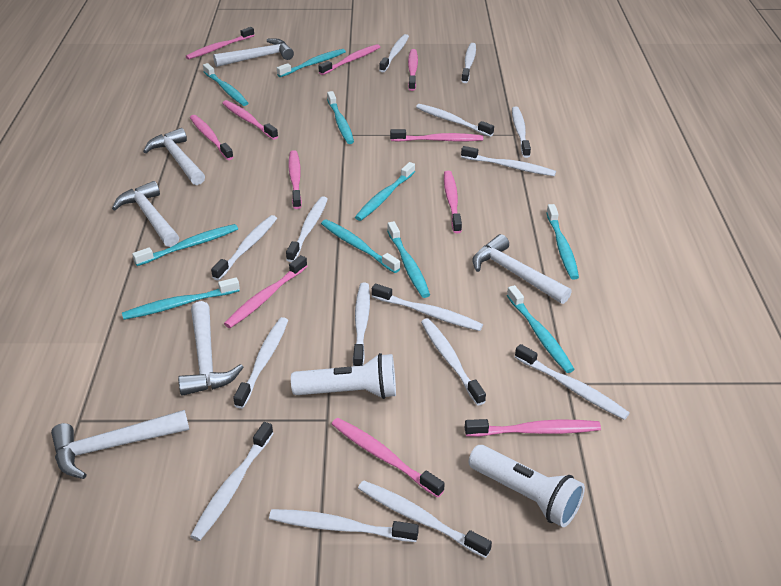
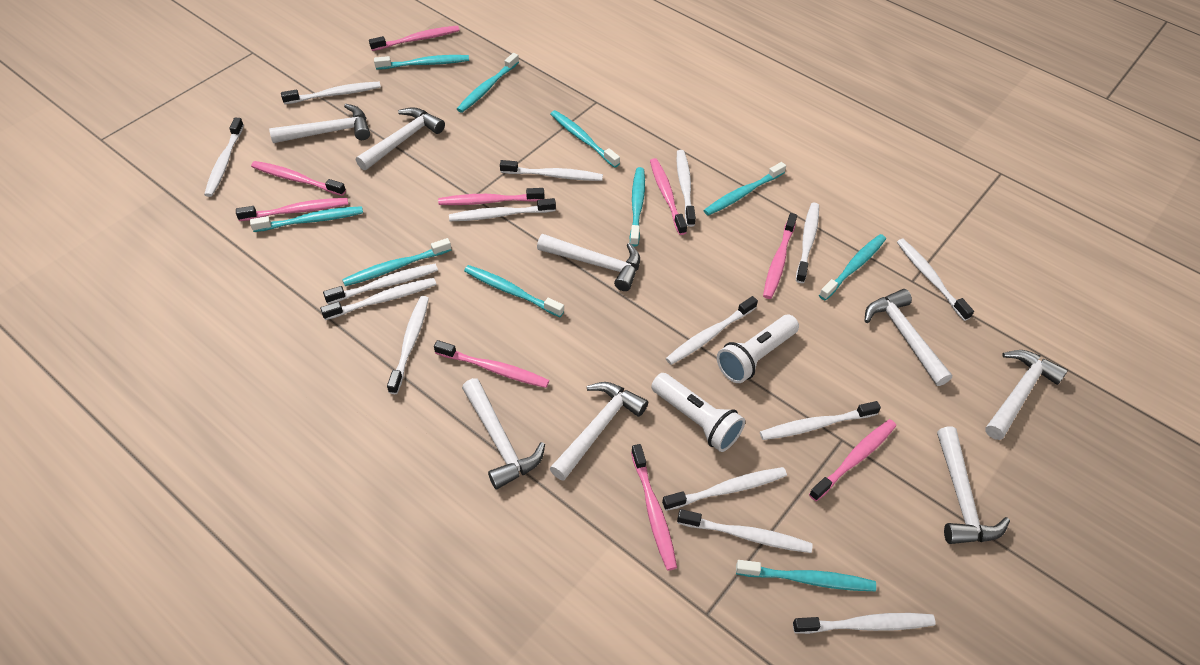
pink toothbrush: 11 -> 9
white hammer: 6 -> 8

